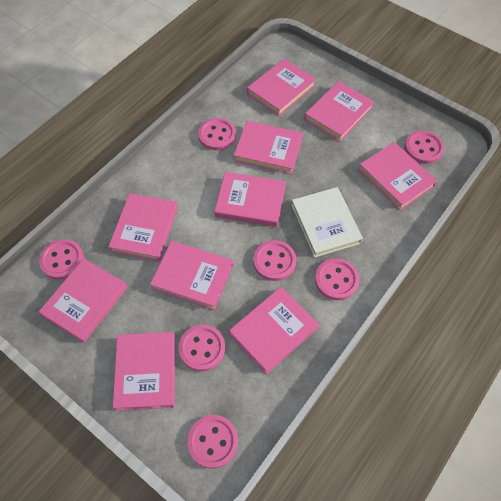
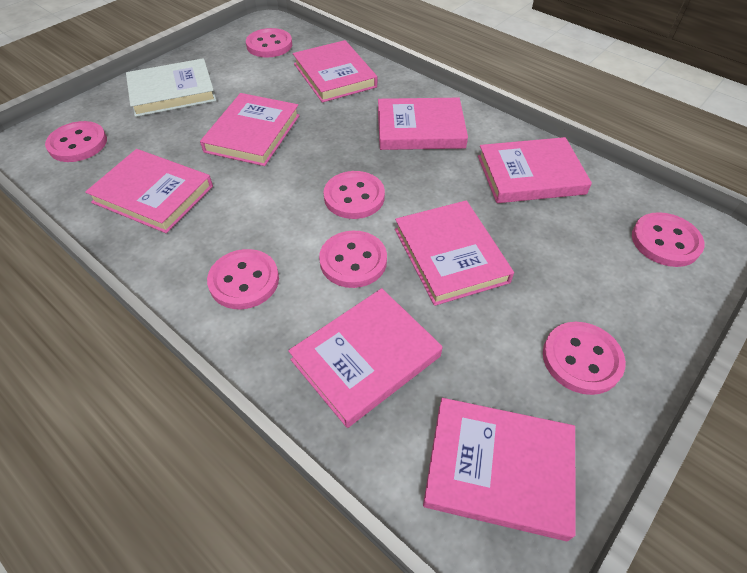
pink book: 10 -> 8

